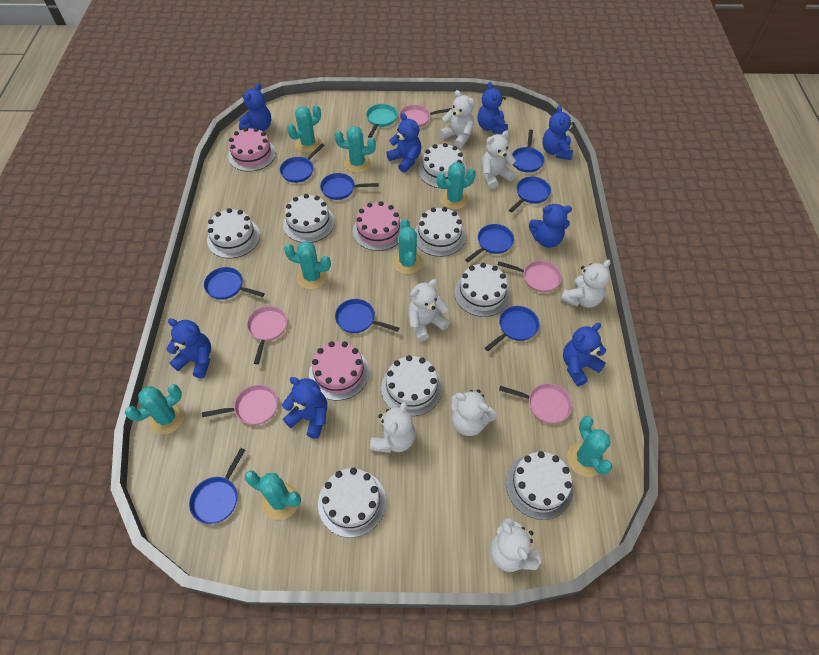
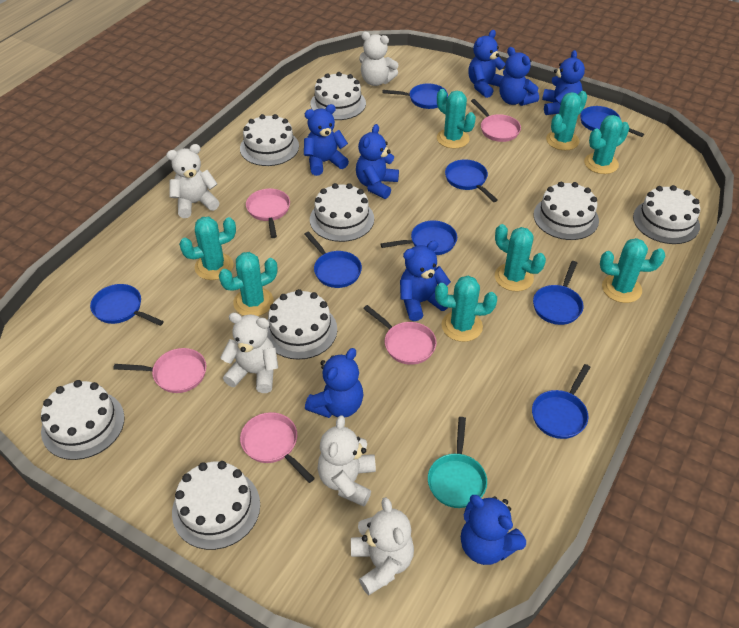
blue pan: 9 -> 8
pink cake: 3 -> 0
white teddy bear: 7 -> 5

